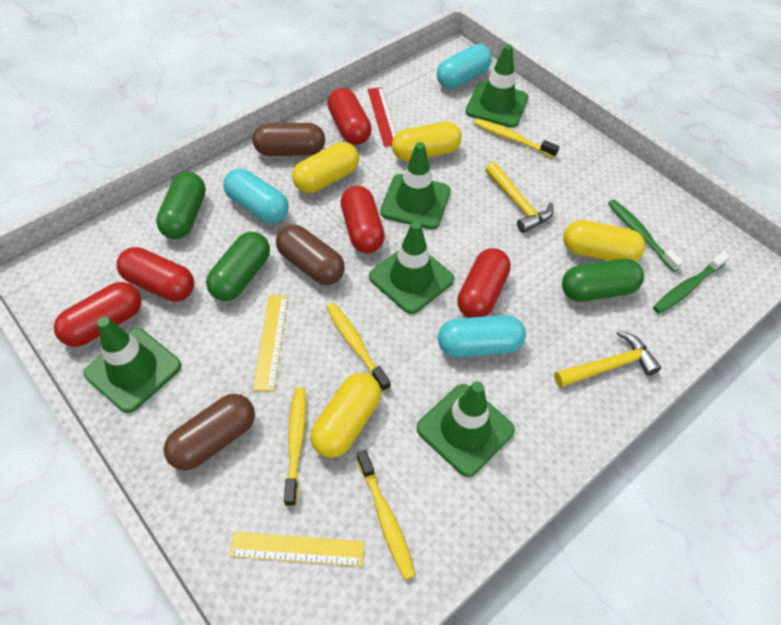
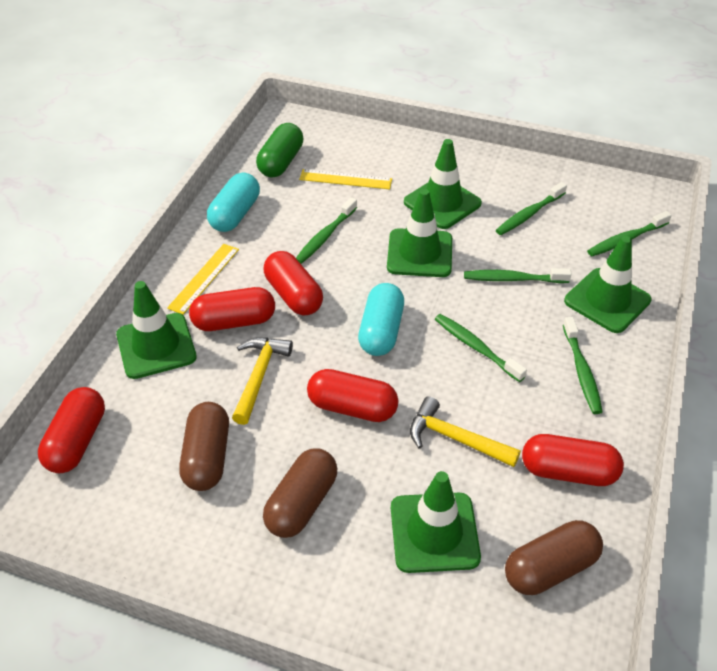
green capsule: 3 -> 1
green toothbrush: 2 -> 6
red ruler: 1 -> 0
turquoise capsule: 3 -> 2
yellow capsule: 4 -> 0
yellow toothbrush: 4 -> 0

